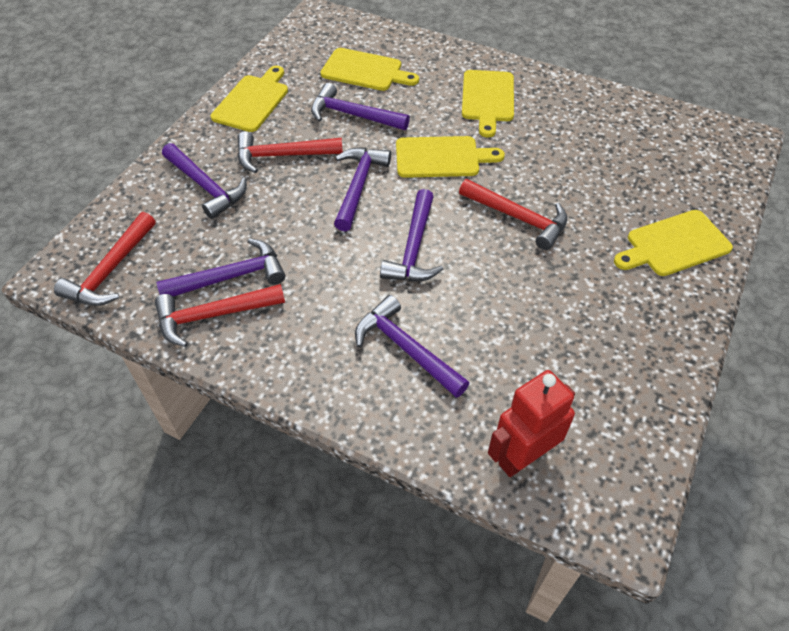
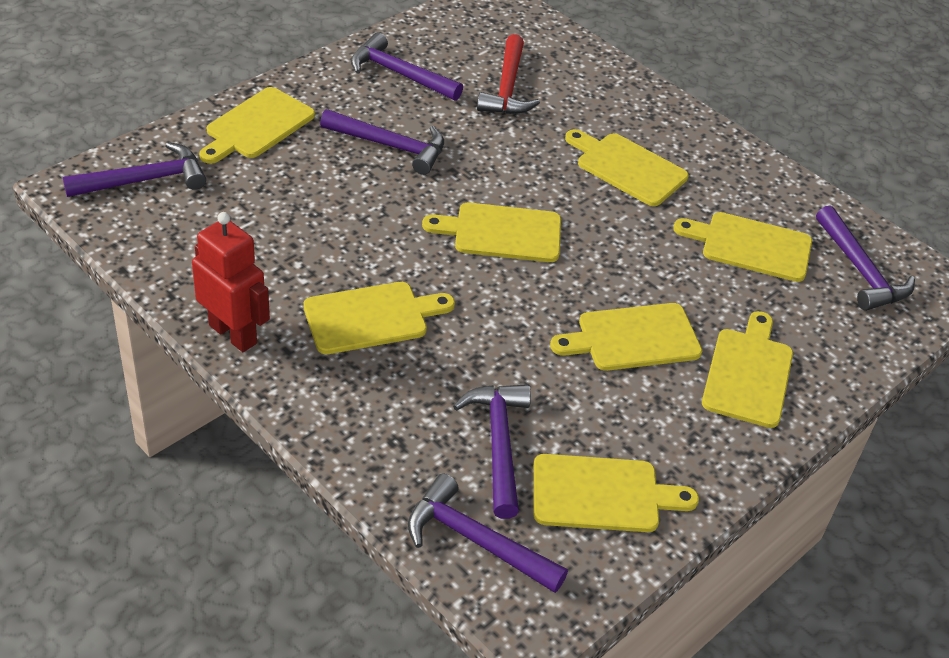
red hammer: 4 -> 1
yellow cutting board: 5 -> 8

